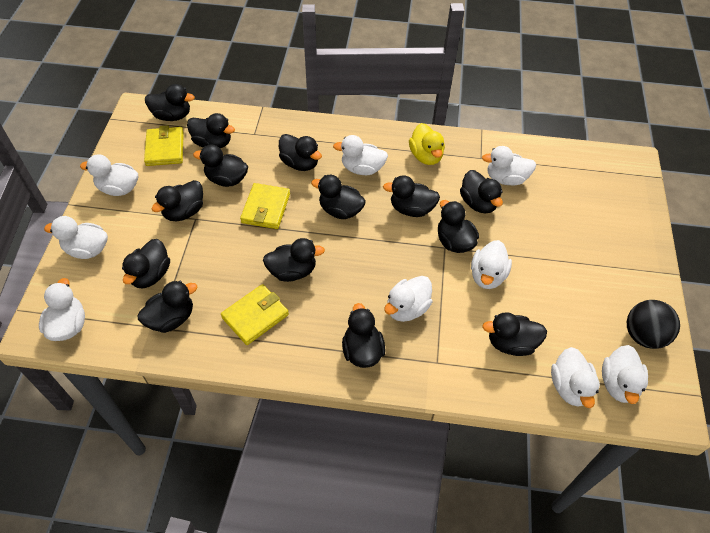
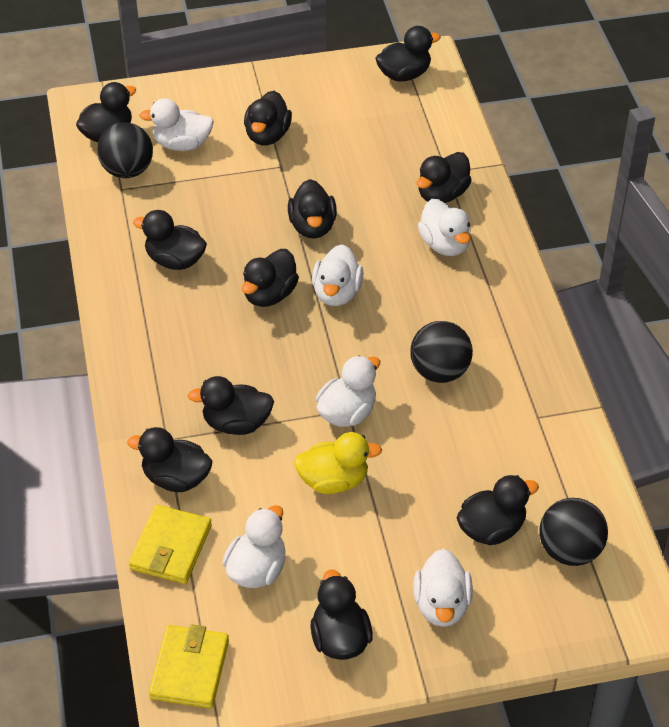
black ball: 1 -> 3
black duck: 14 -> 11
white duck: 9 -> 6
yellow wallet: 3 -> 2

